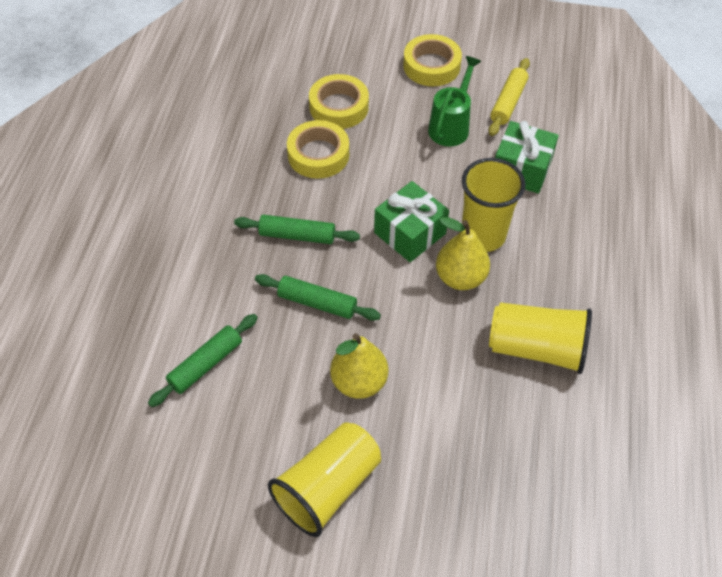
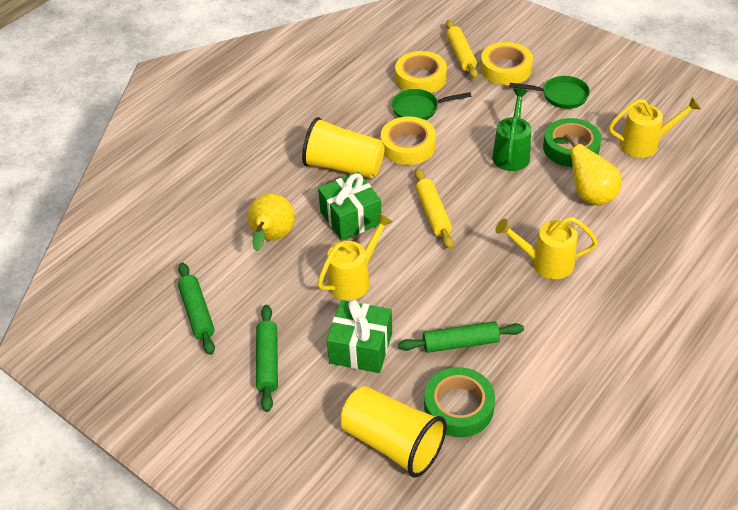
green pan: 0 -> 2
green tape: 0 -> 2
yellow cup: 3 -> 2
yellow rolling pin: 1 -> 2
yellow watering can: 0 -> 3

